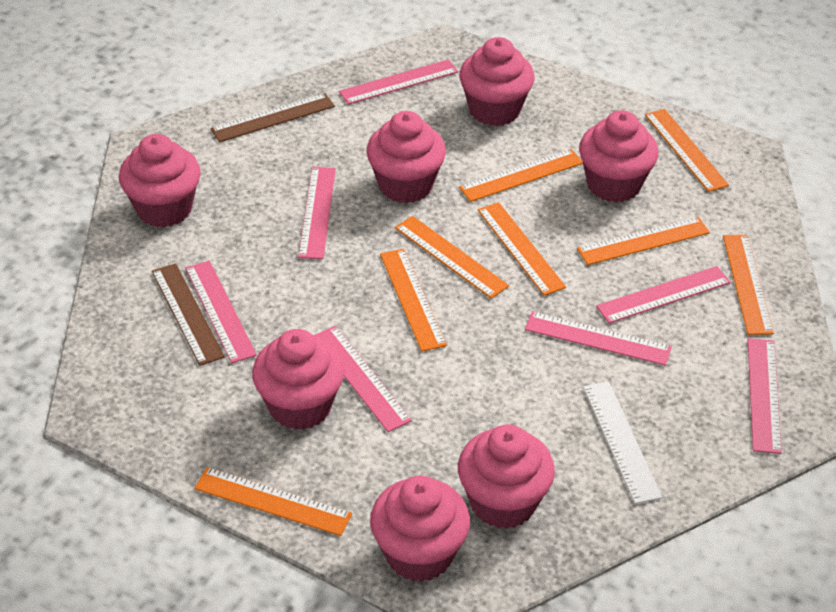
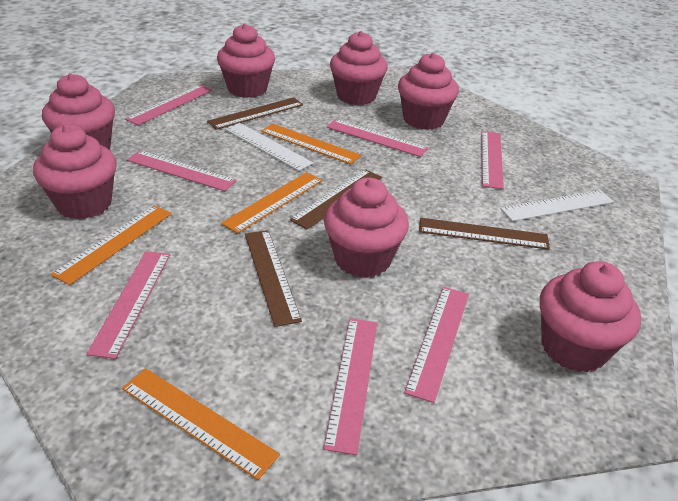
brown ruler: 2 -> 4
orange ruler: 8 -> 4
white ruler: 1 -> 2

